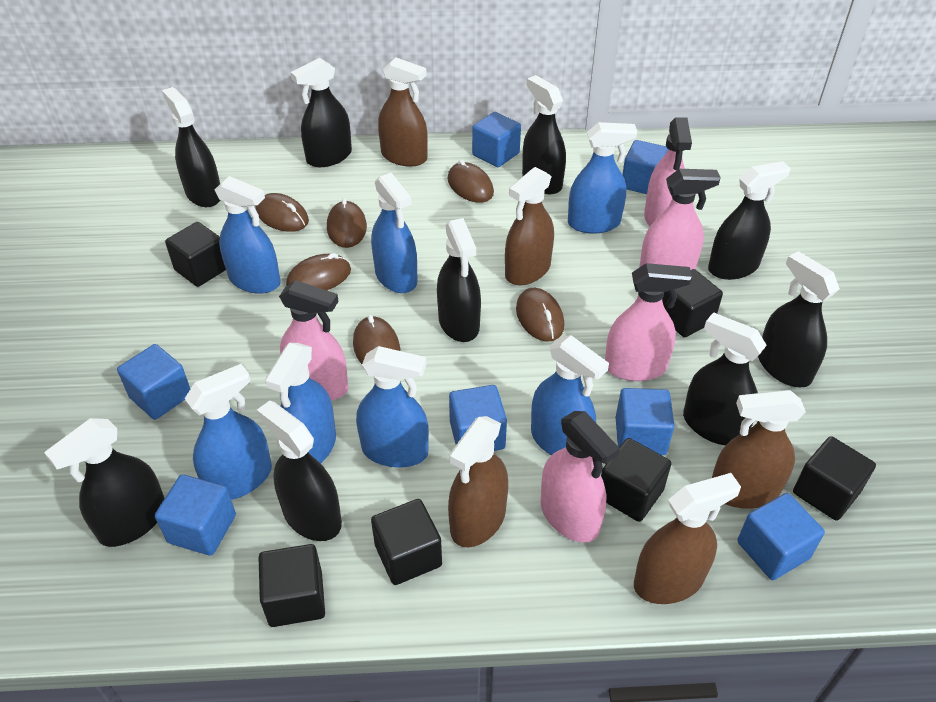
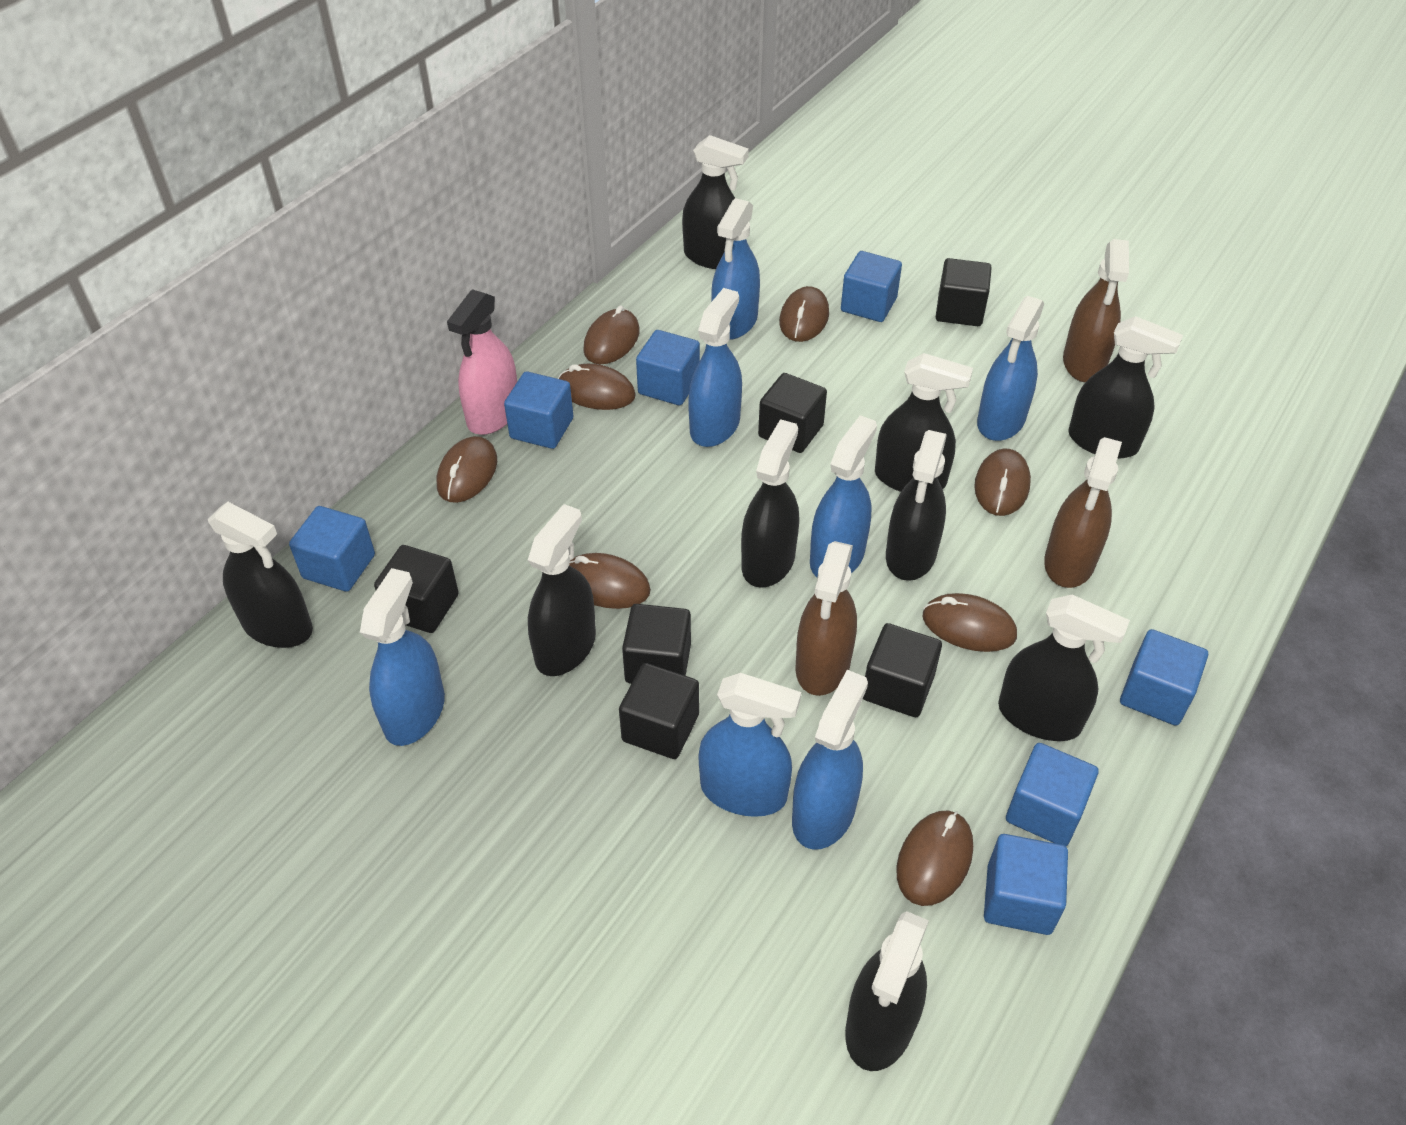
brown mouse: 6 -> 8
brown spray bottle: 5 -> 3
pink spray bottle: 5 -> 1

